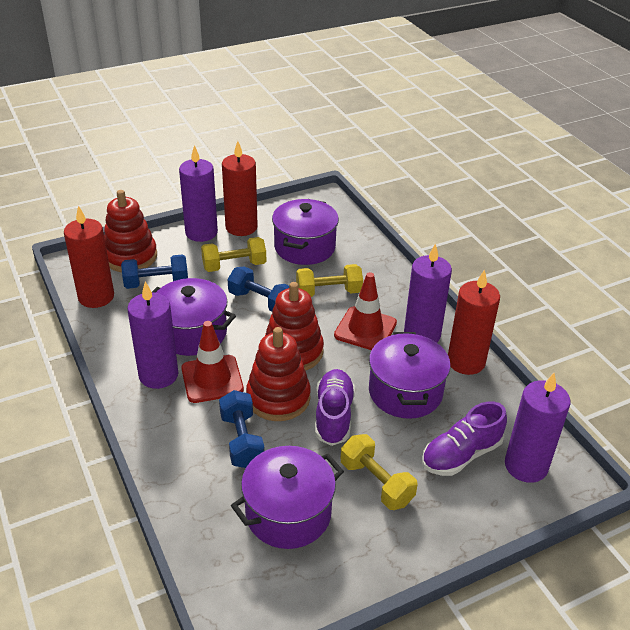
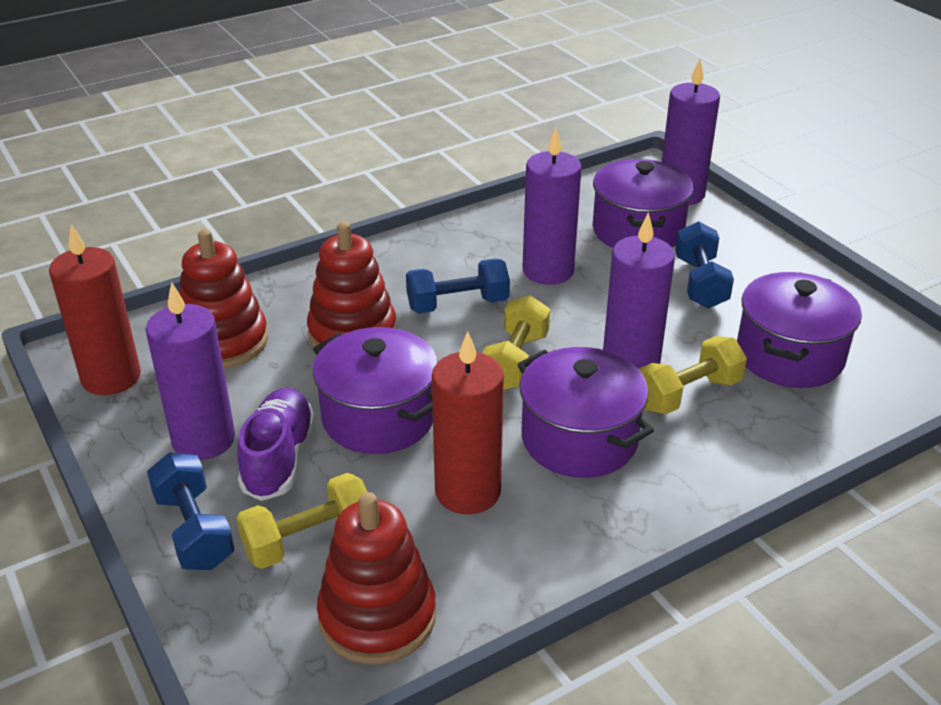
purple shoe: 2 -> 1
red candle: 3 -> 2
red traffic cone: 2 -> 0

